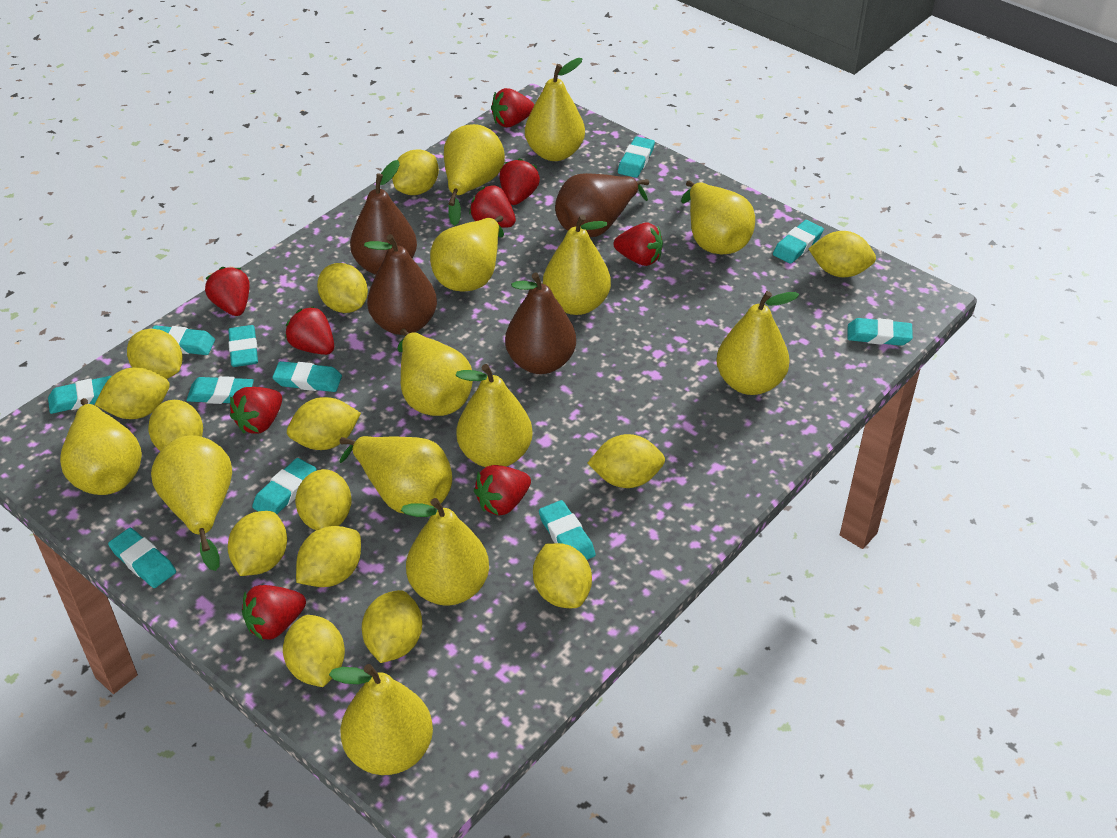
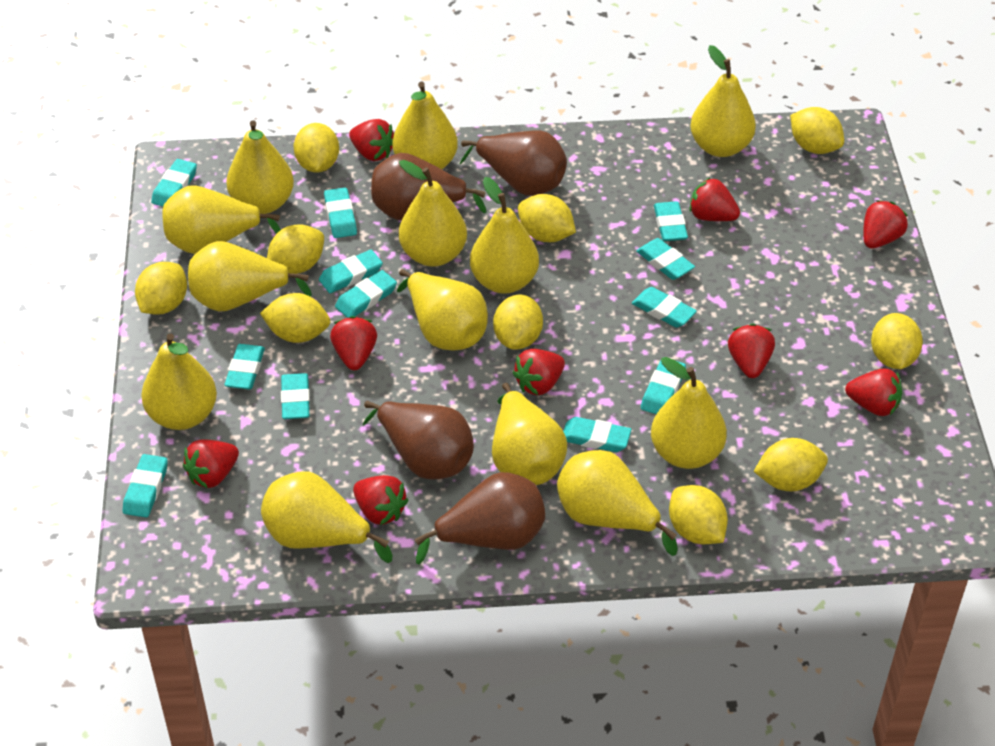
turquoise eraser: 11 -> 12
yellow lemon: 14 -> 10

